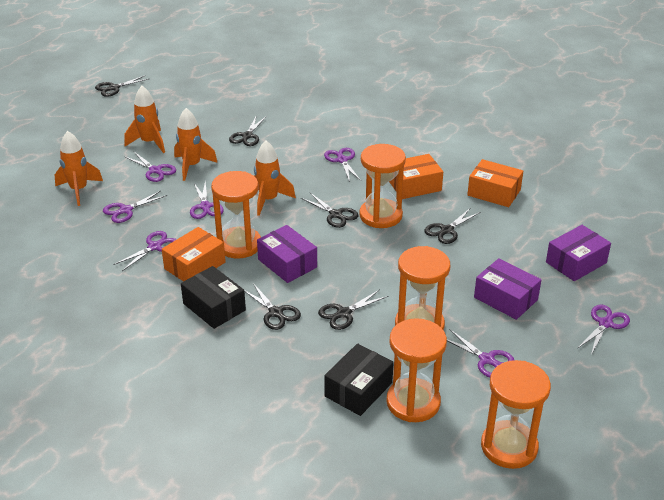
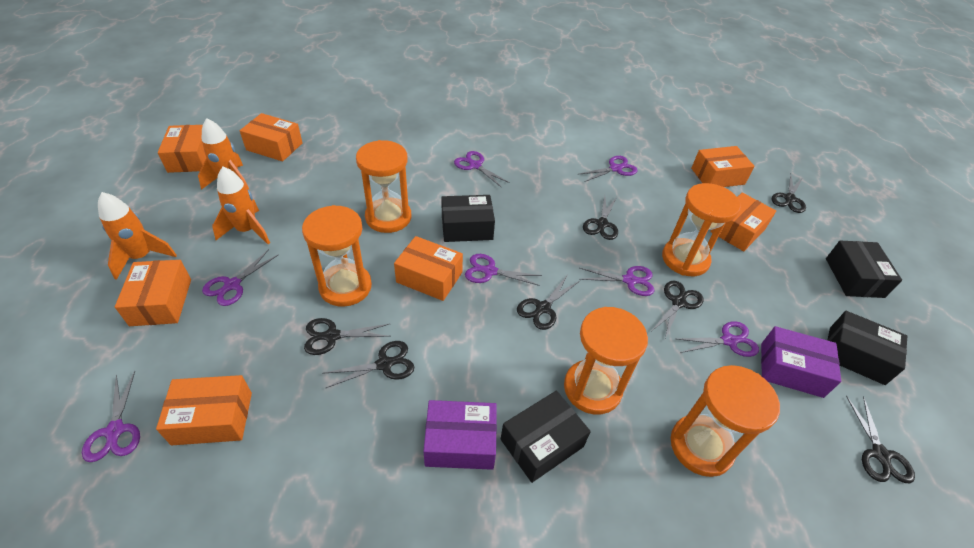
black box: 2 -> 4
black scissors: 6 -> 7
orange box: 3 -> 7
orange rocket: 4 -> 3
purple box: 3 -> 2

